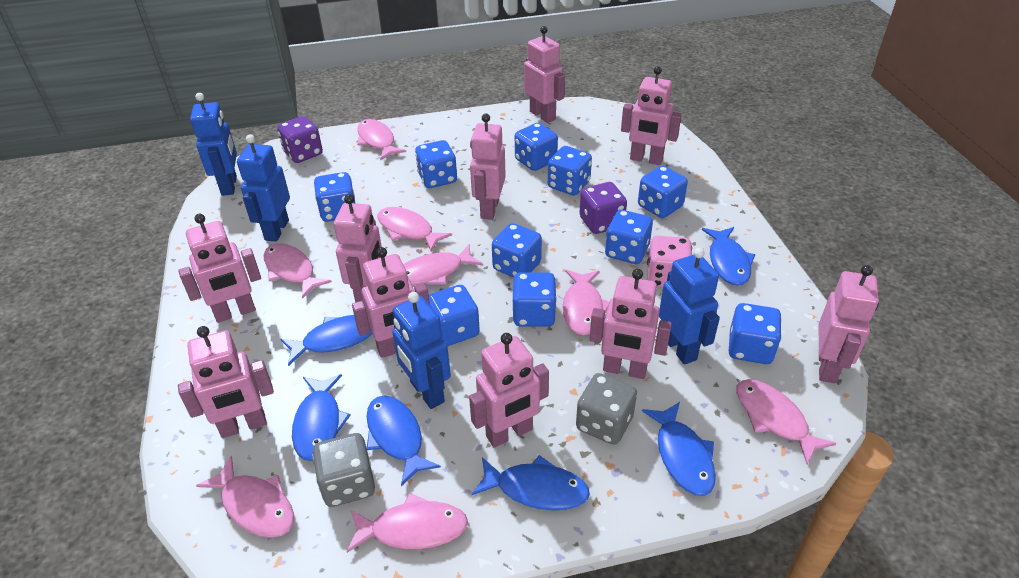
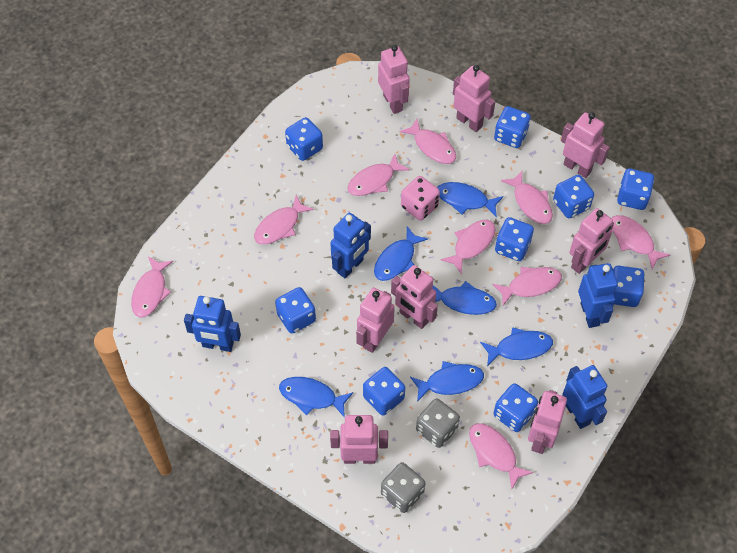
blue dice: 10 -> 9
pink fish: 8 -> 9
pink robot: 10 -> 8
purple dice: 2 -> 0

